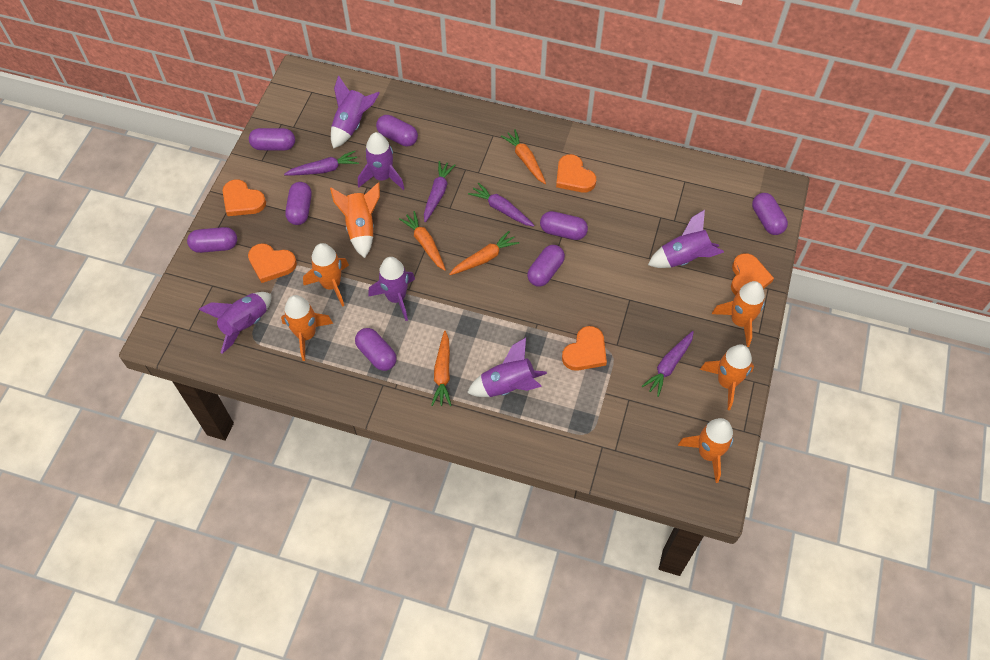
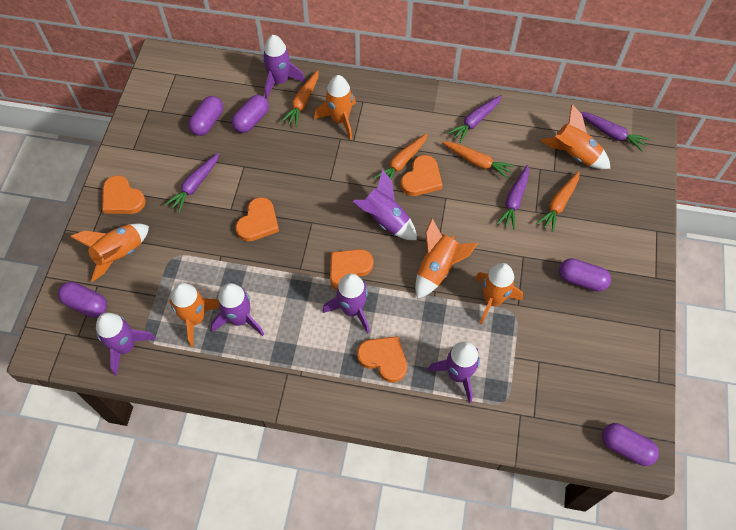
purple capsule: 8 -> 5

